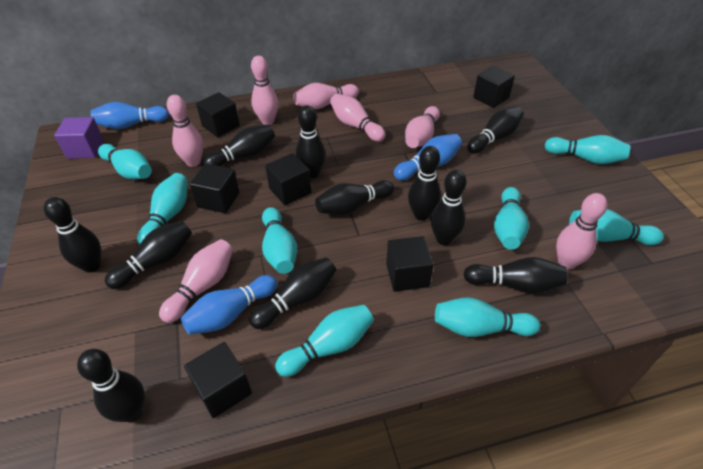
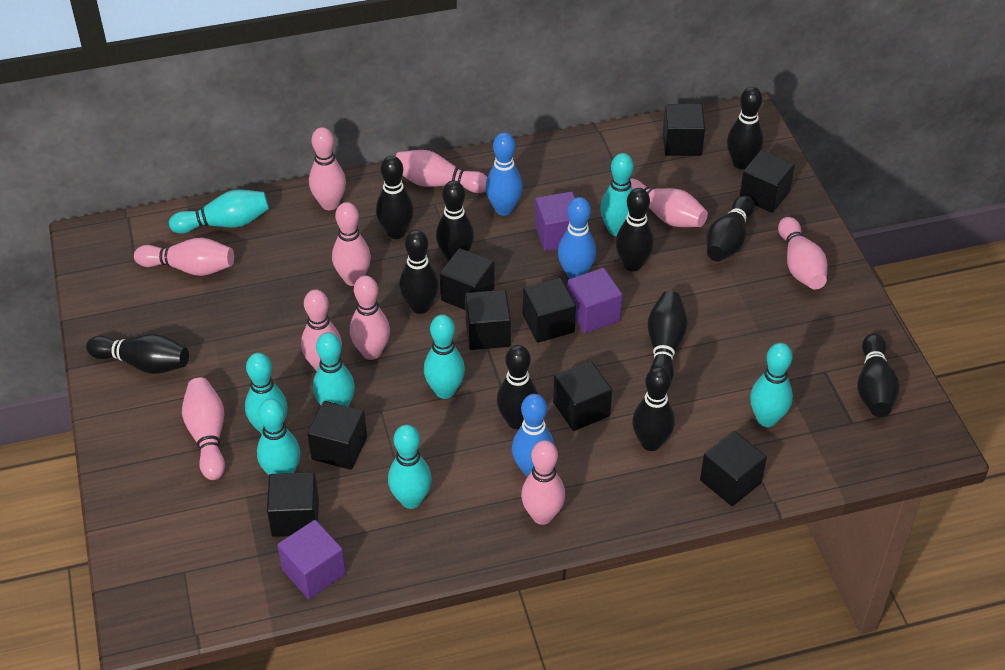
black cube: 6 -> 9
pink bowling pin: 7 -> 10
purple cube: 1 -> 3

